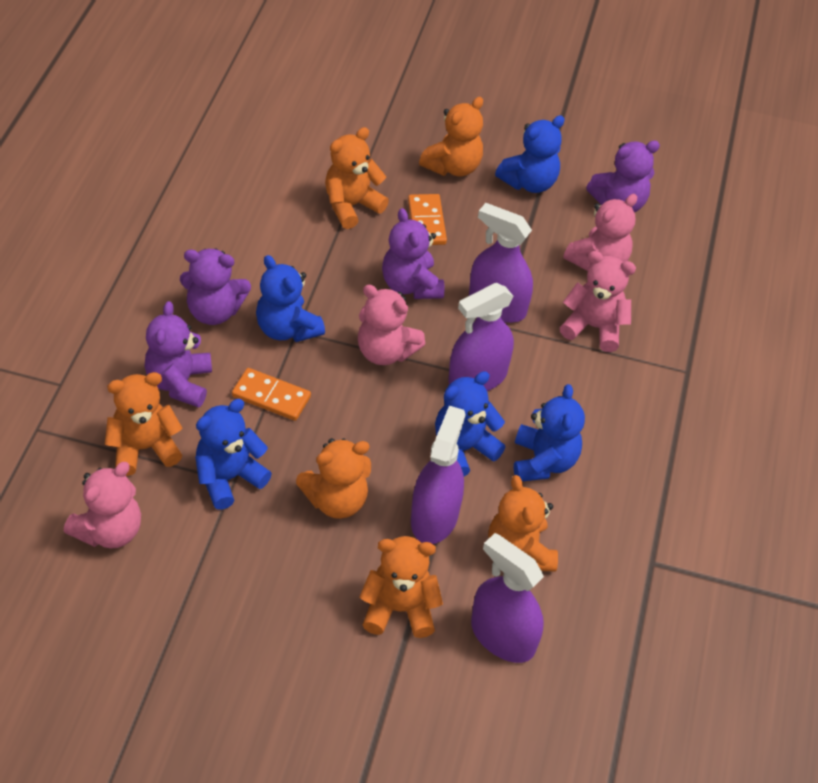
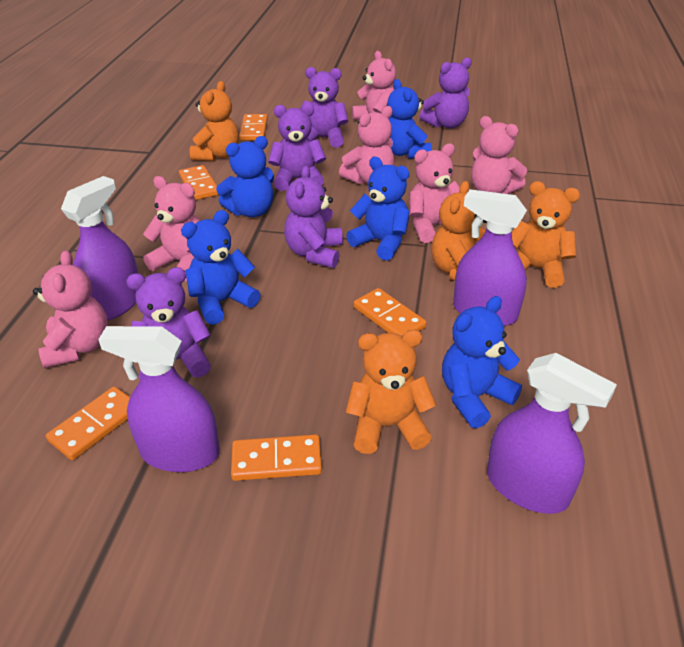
orange domino: 2 -> 5
orange teddy bear: 6 -> 4
pink teddy bear: 4 -> 6
purple teddy bear: 4 -> 5

